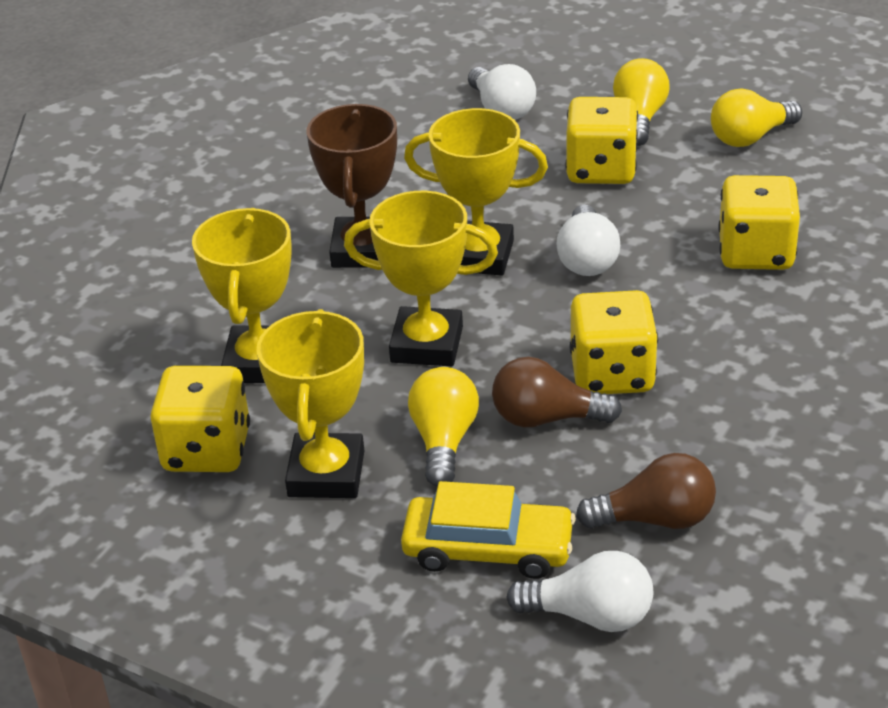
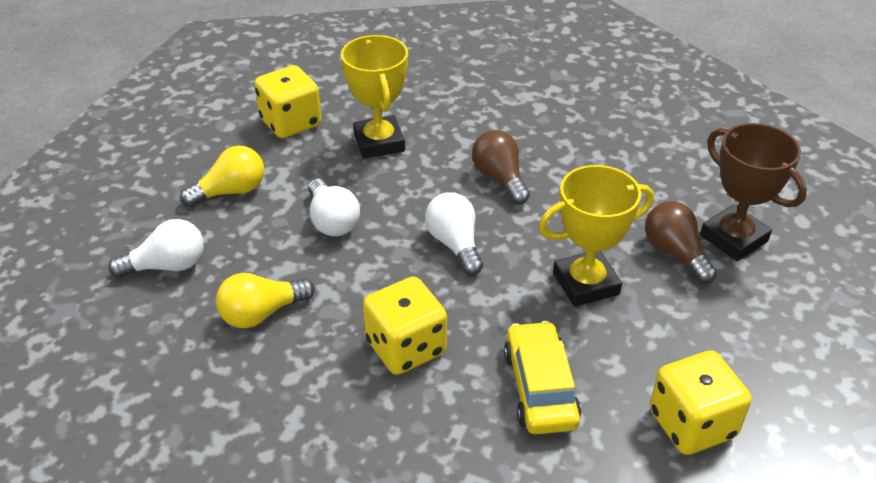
yellow dice: 4 -> 3
yellow light bulb: 3 -> 2
yellow trophy: 4 -> 2

